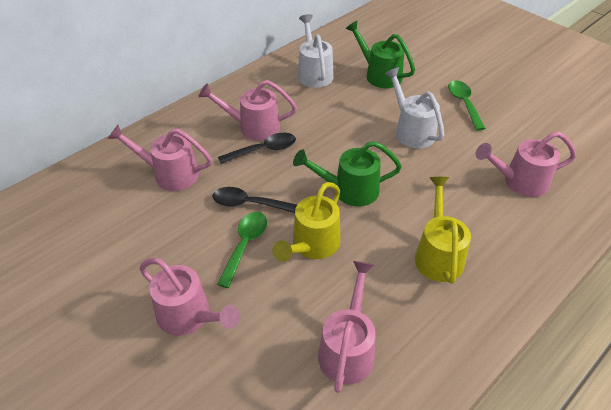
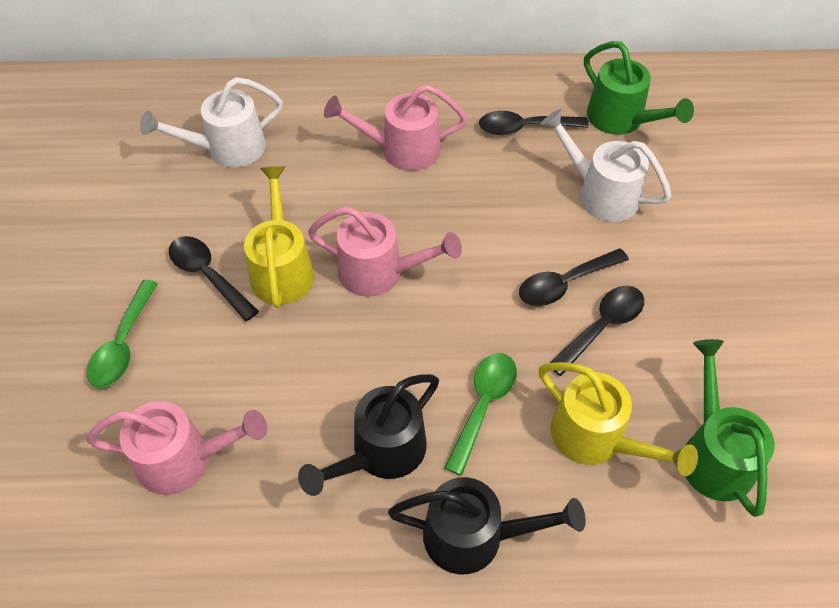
black spoon: 2 -> 4
black watering can: 0 -> 2
pink watering can: 5 -> 3

